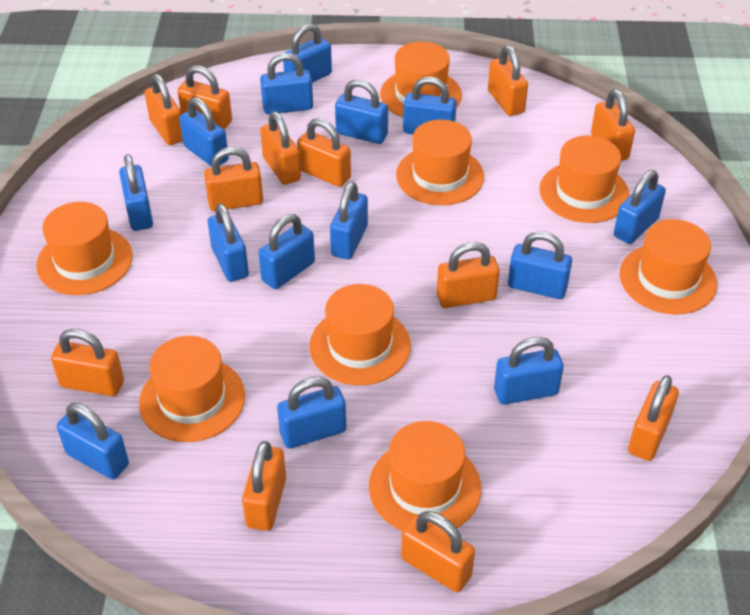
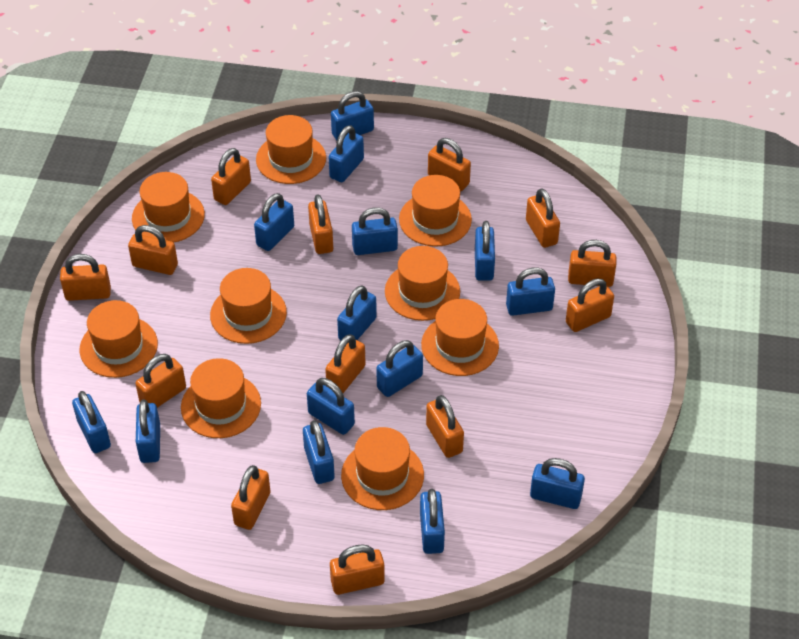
orange hat: 8 -> 9
orange padlock: 12 -> 13

